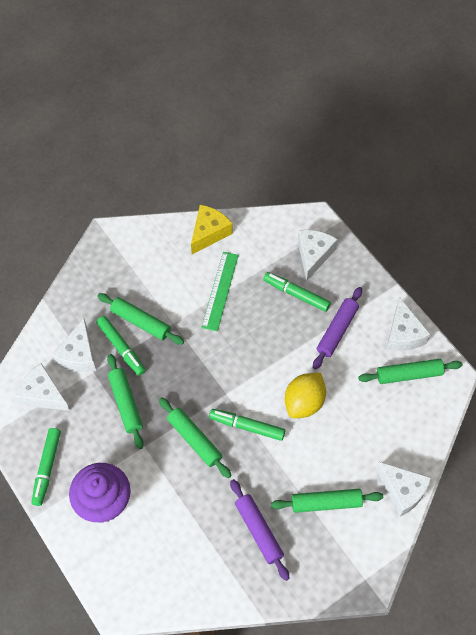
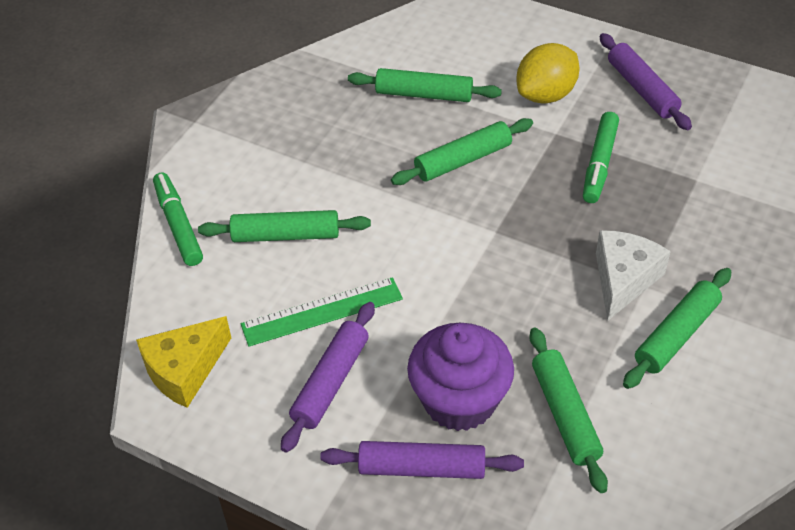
green marker: 4 -> 2
purple rolling pin: 2 -> 3
white cheese: 5 -> 1

